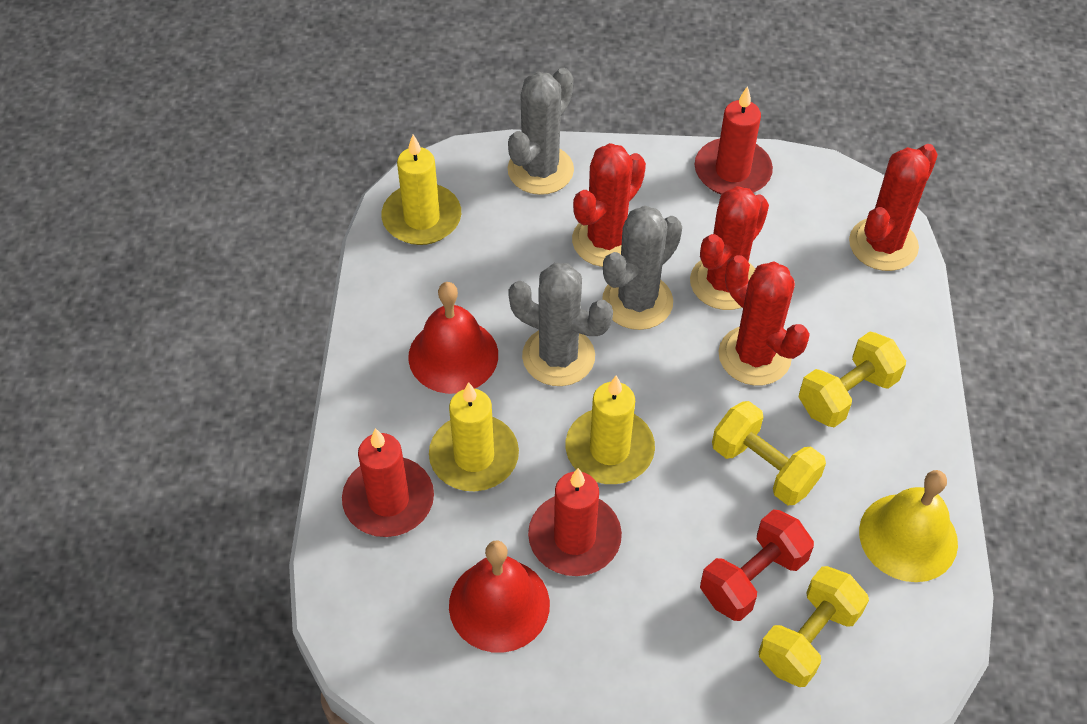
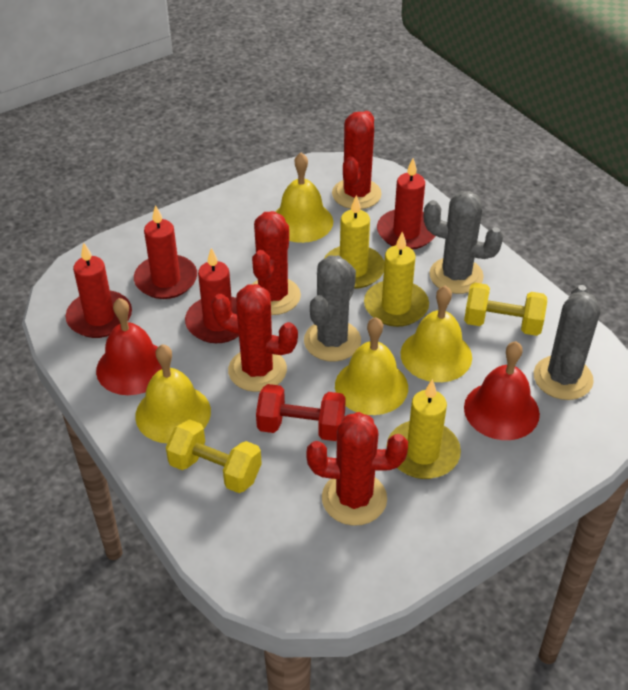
red candle: 3 -> 4
yellow bell: 1 -> 4
yellow dumbbell: 3 -> 2

